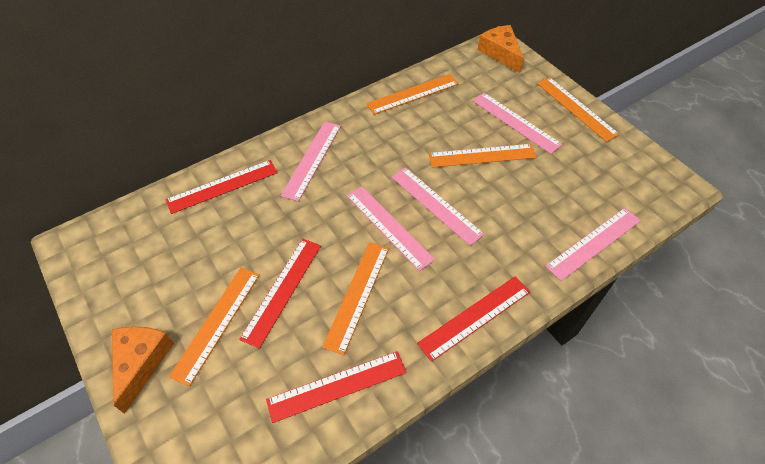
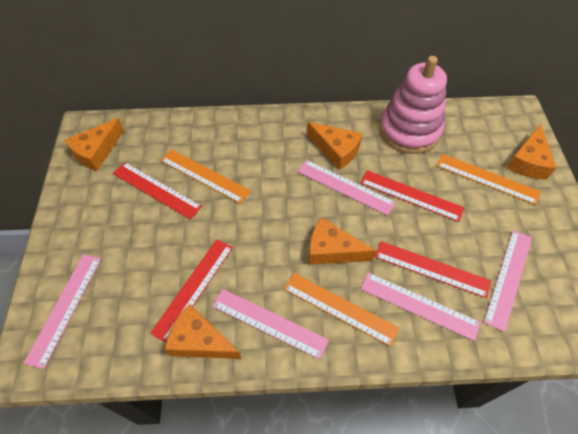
orange cheese: 2 -> 5
orange ruler: 5 -> 3
pink stacking toy: 0 -> 1

